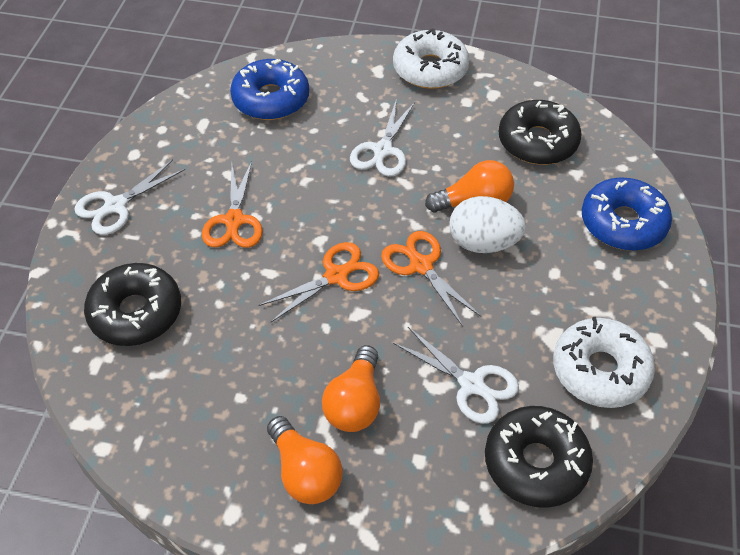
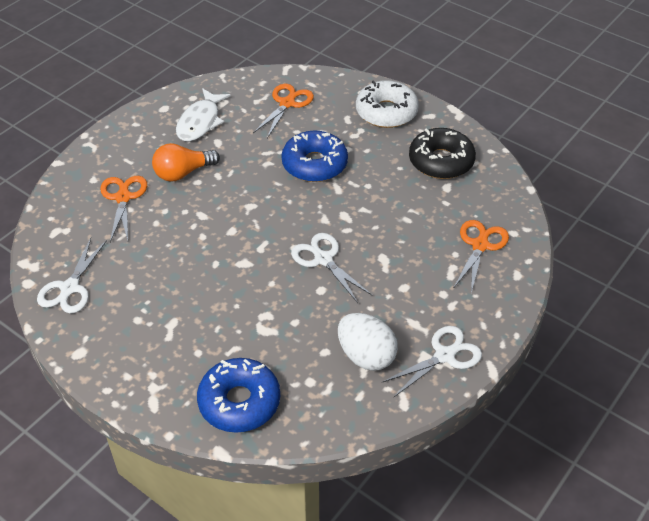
black donut: 3 -> 1
orange light bulb: 3 -> 1
white donut: 2 -> 1
white fish: 0 -> 1

